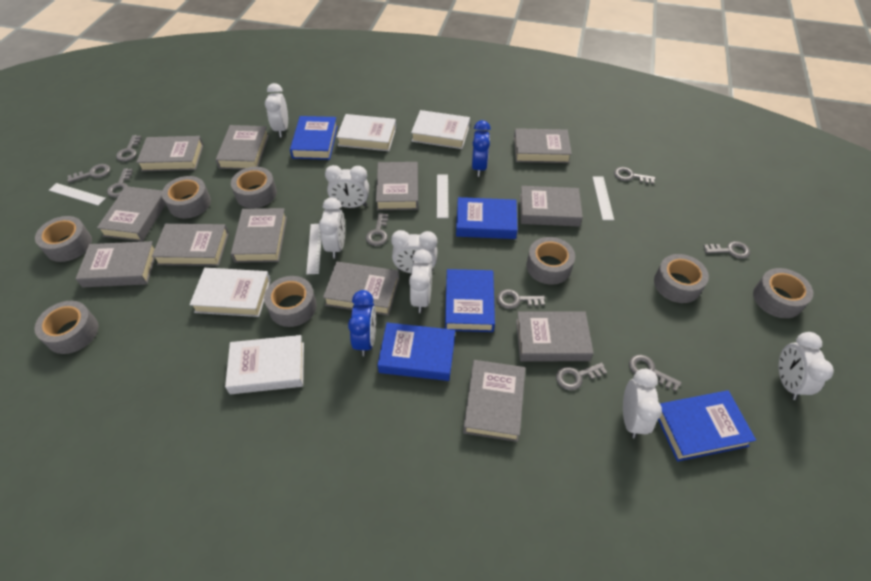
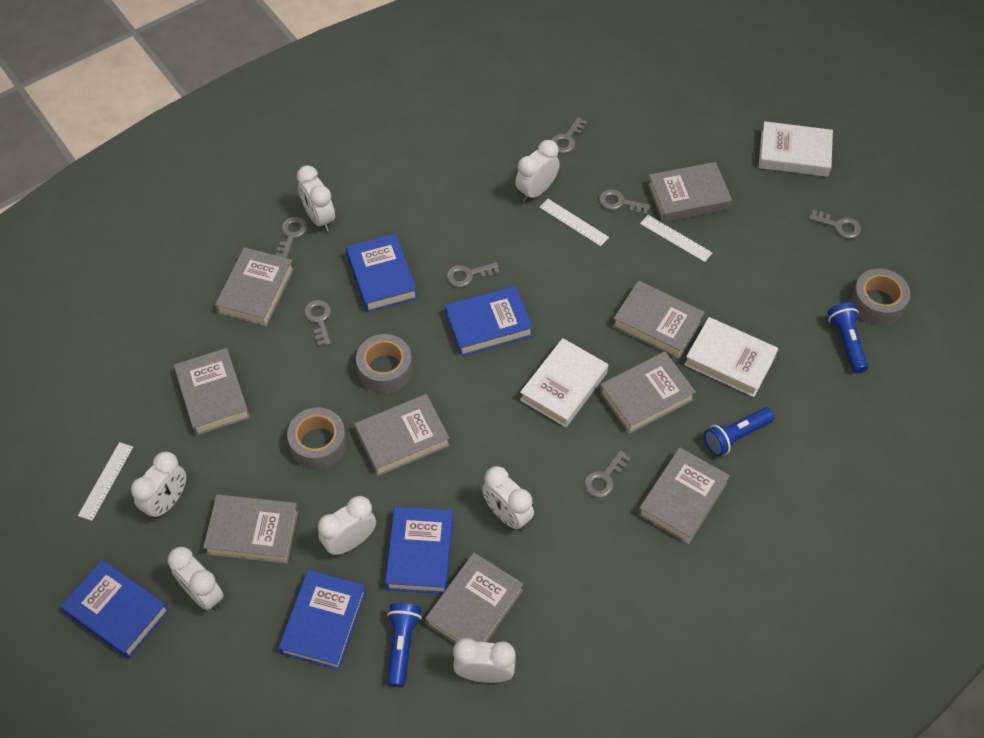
blue clock: 2 -> 0
blue flashlight: 0 -> 3
grey book: 12 -> 9
grey key: 9 -> 7
grey tape: 8 -> 3
white book: 4 -> 3
white ruler: 4 -> 3

